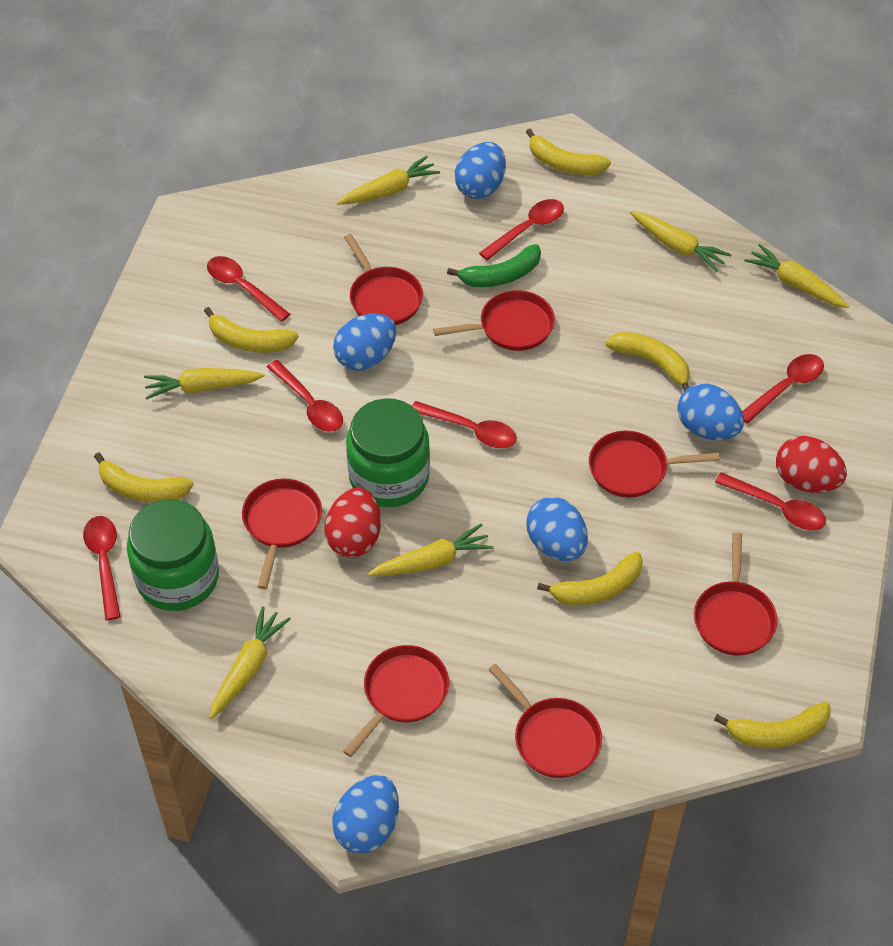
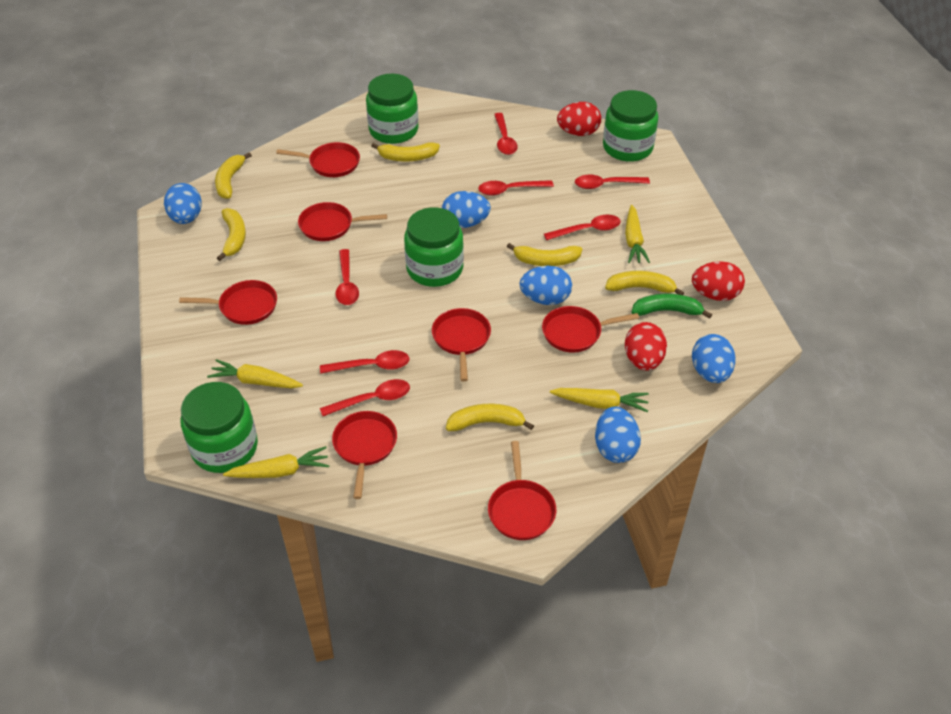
green jar: 2 -> 4
red egg: 2 -> 3
yellow carrot: 6 -> 4

